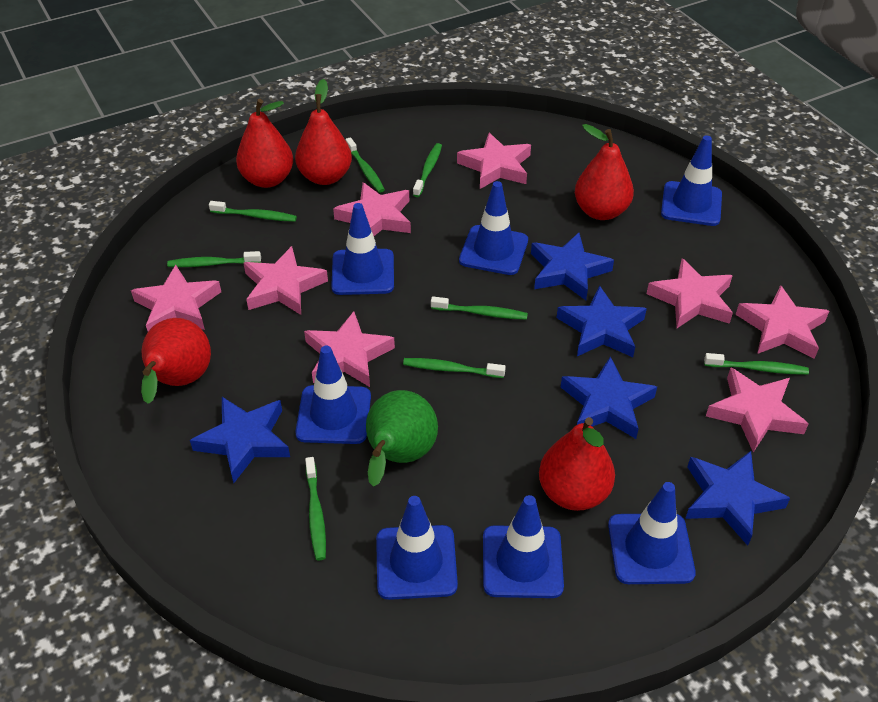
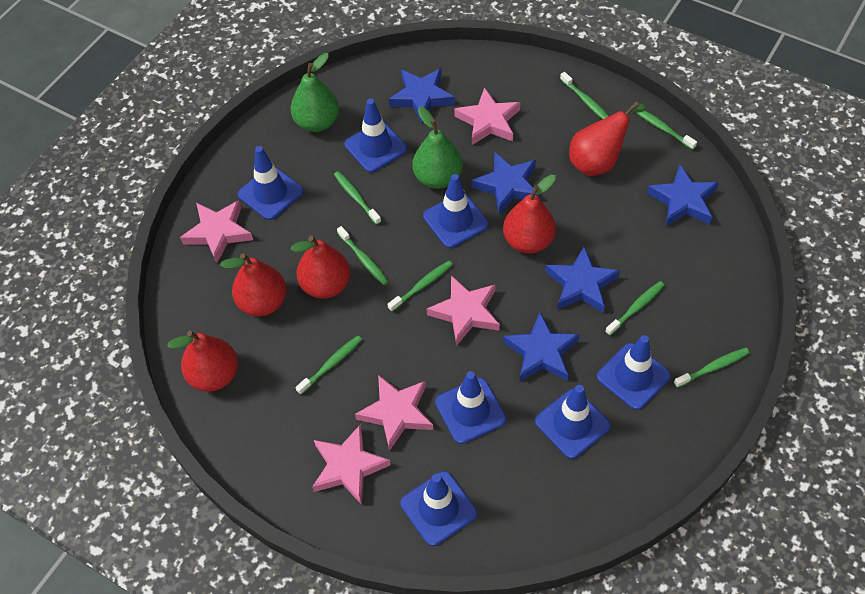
green pear: 1 -> 2
pink star: 8 -> 5

